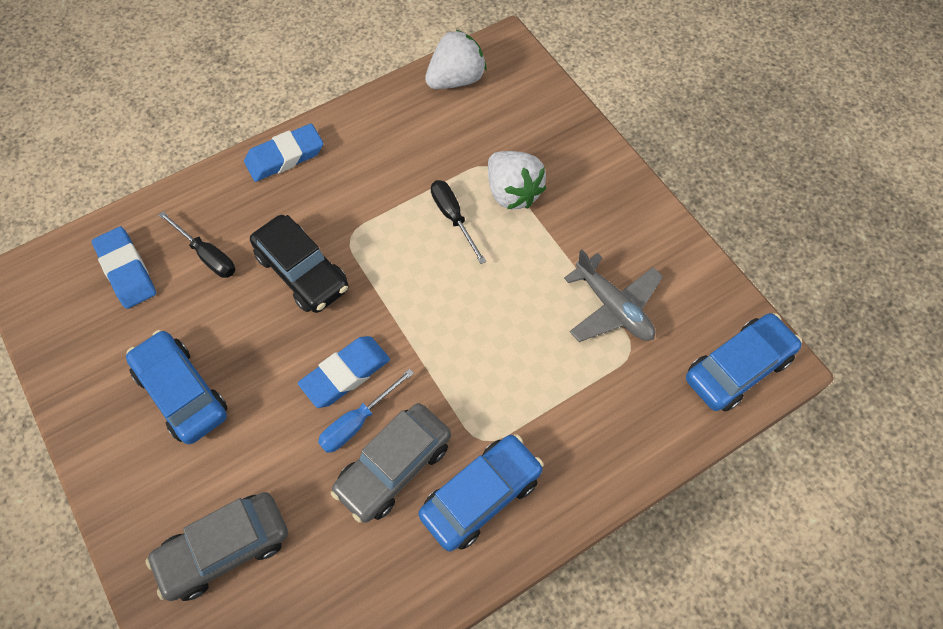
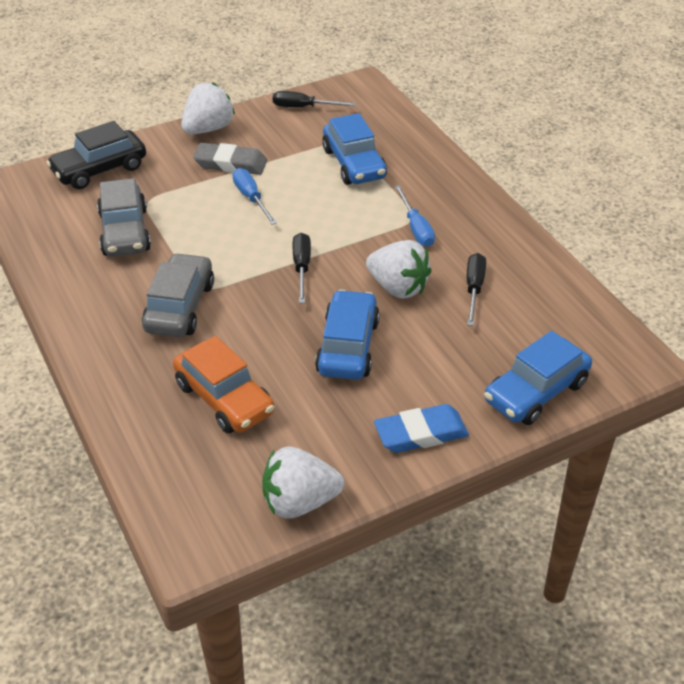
black screwdriver: 2 -> 3
blue eraser: 3 -> 1
blue screwdriver: 1 -> 2
grey eraser: 0 -> 1
grey plane: 1 -> 0
orange car: 0 -> 1
white strawberry: 2 -> 3

